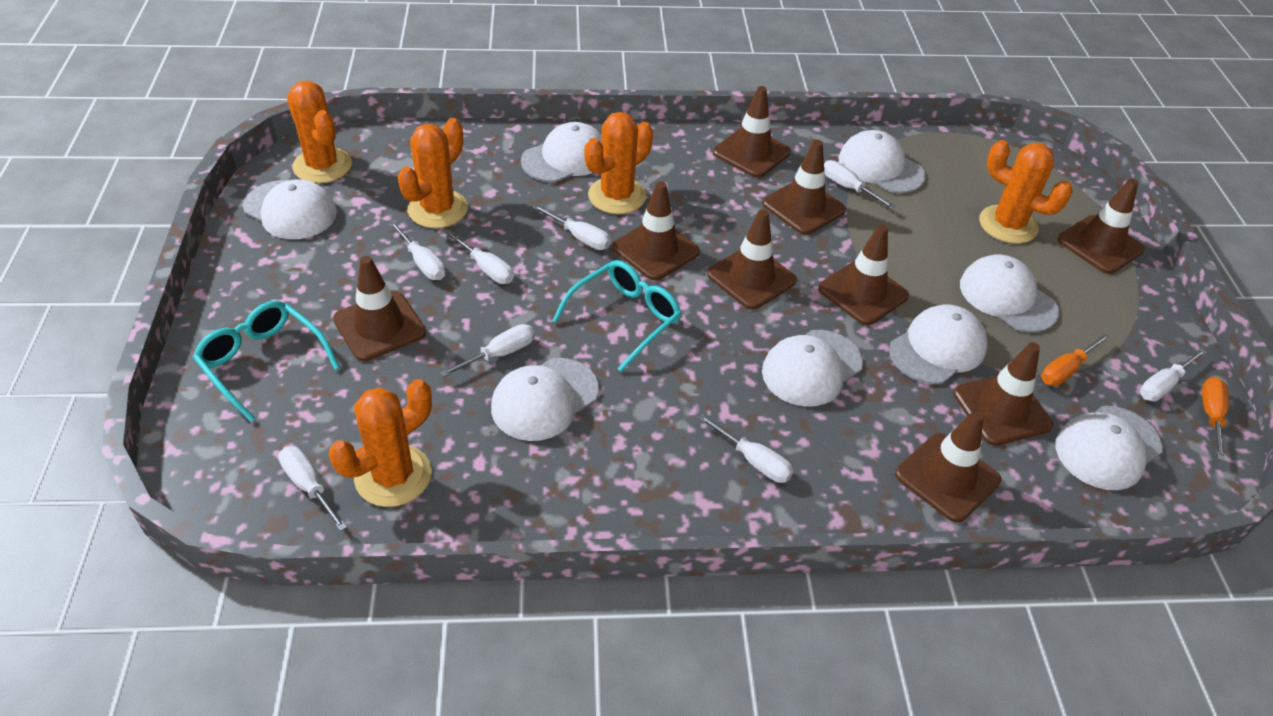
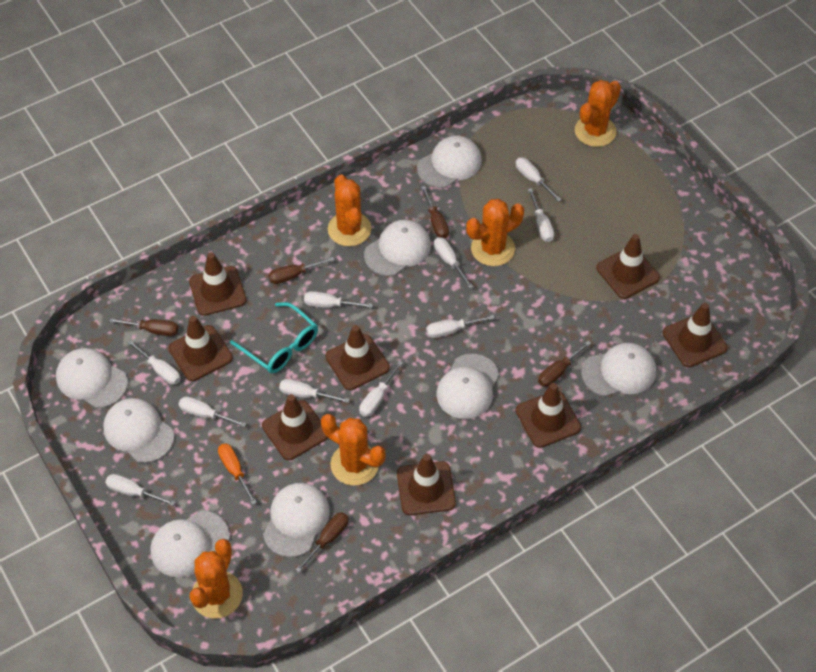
brown screwdriver: 0 -> 5
brown traffic cone: 9 -> 8
orange screwdriver: 2 -> 1
turquoise glasses: 2 -> 1
white screwdriver: 8 -> 10

